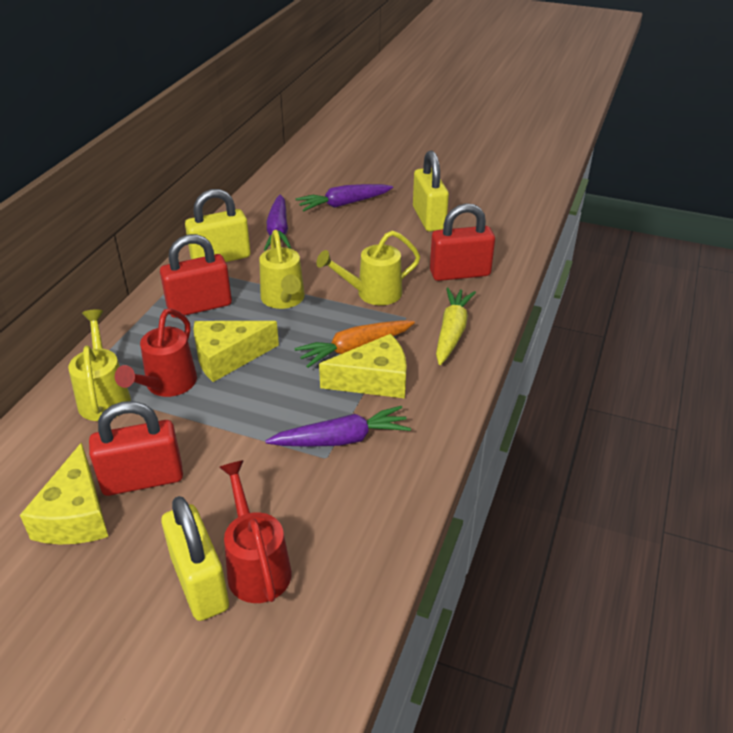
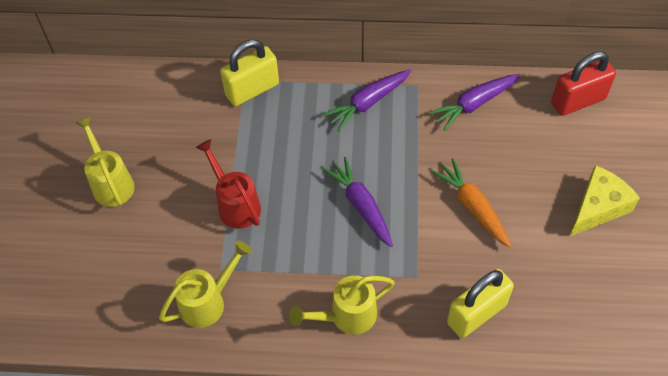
red padlock: 3 -> 1
red watering can: 2 -> 1
yellow carrot: 1 -> 0
yellow cheese: 3 -> 1
yellow padlock: 3 -> 2

